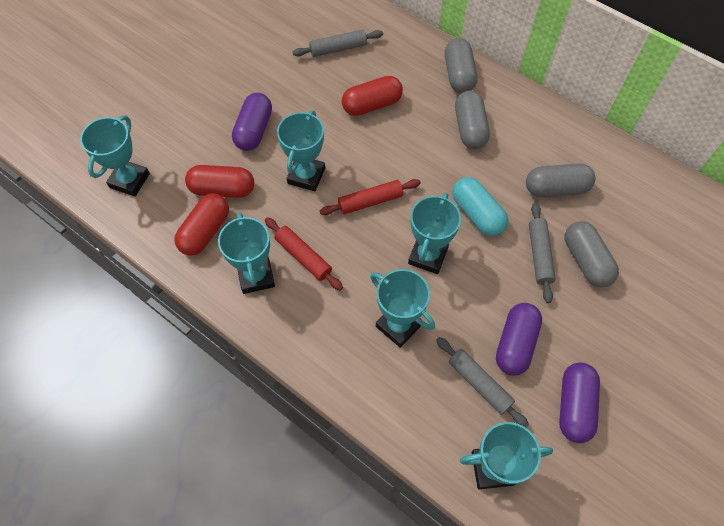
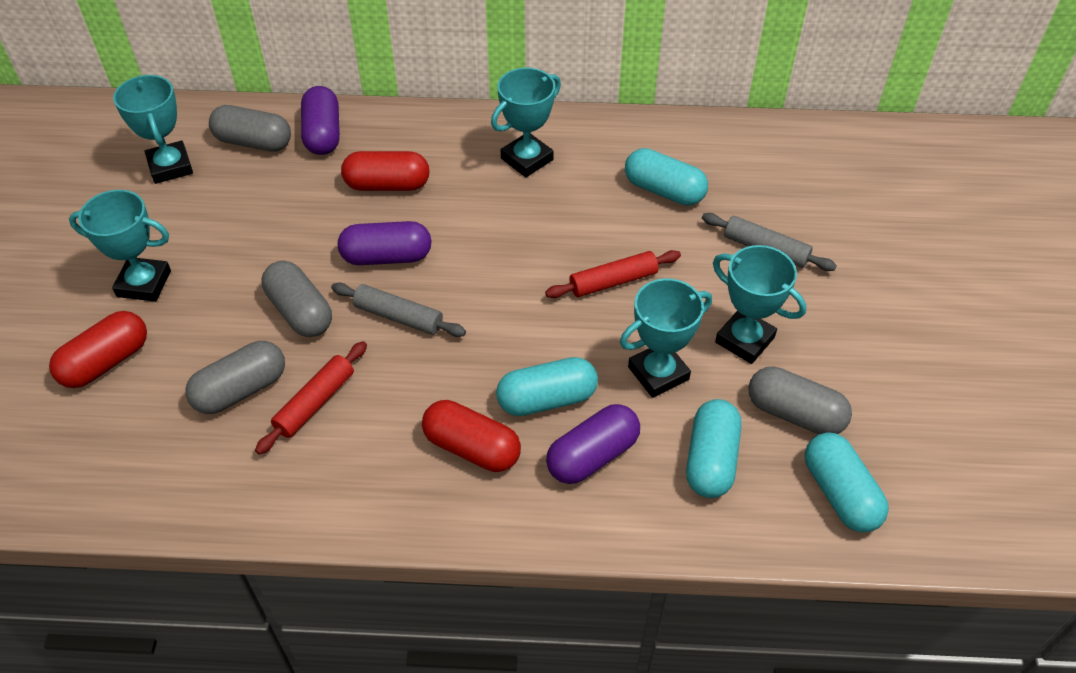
grey rolling pin: 3 -> 2
turquoise capsule: 1 -> 4
turquoise trophy: 6 -> 5

